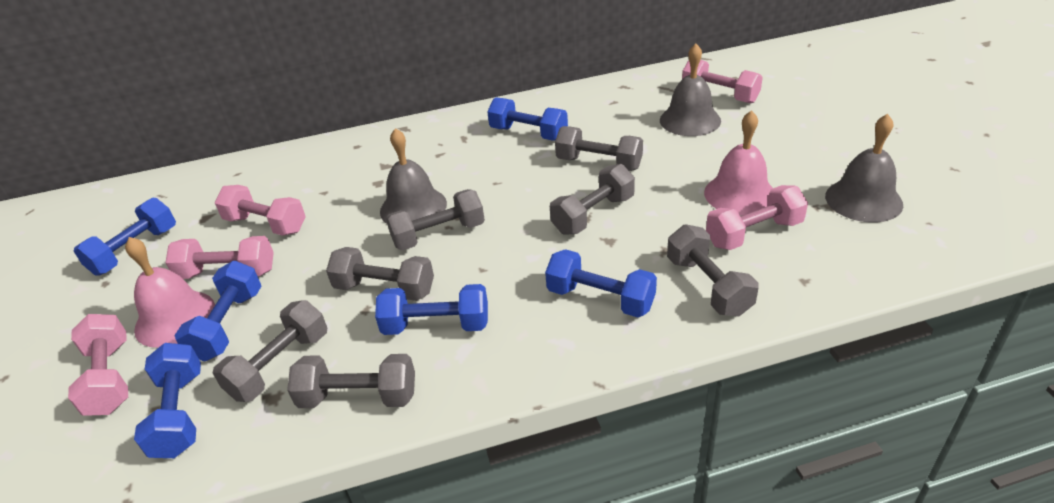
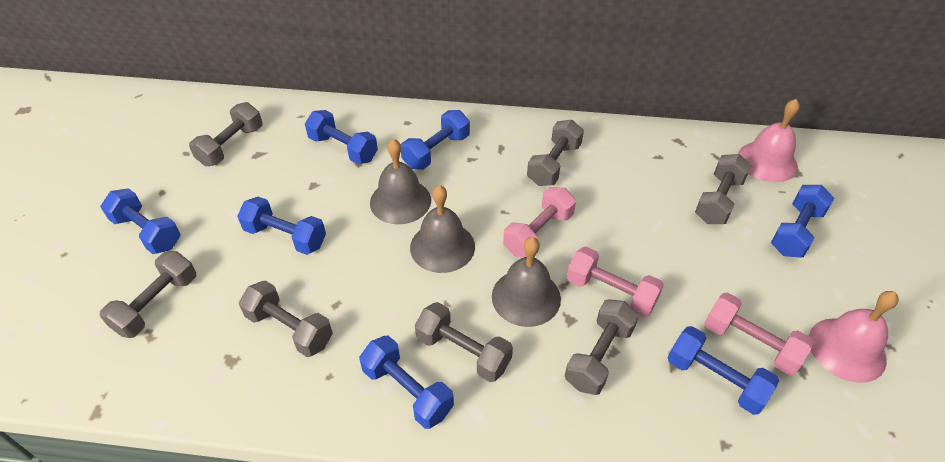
blue dumbbell: 6 -> 7
pink dumbbell: 5 -> 3

